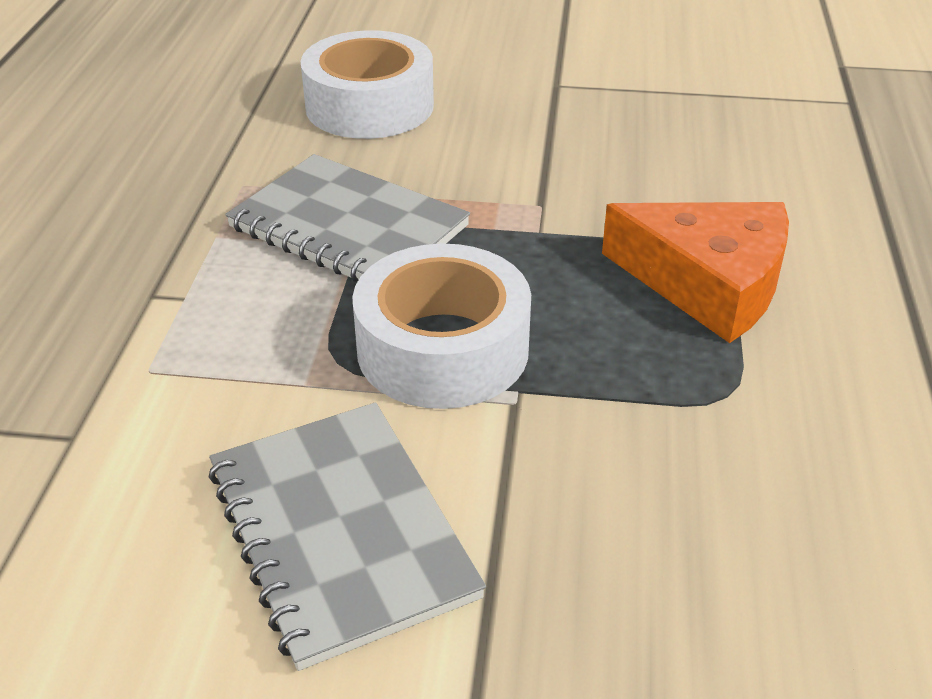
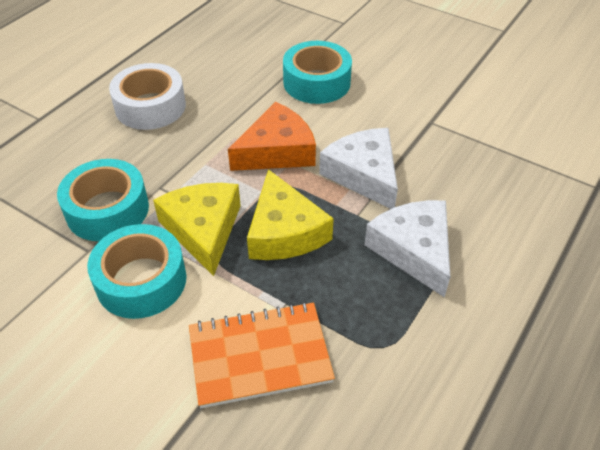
grey notebook: 2 -> 0
orange notebook: 0 -> 1
turquoise tape: 0 -> 3
white cheese: 0 -> 2
white tape: 2 -> 1
yellow cheese: 0 -> 2

